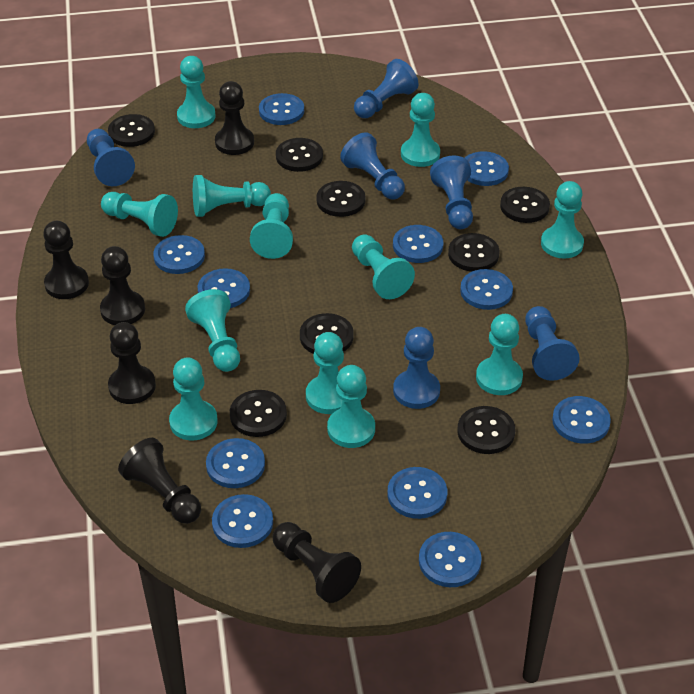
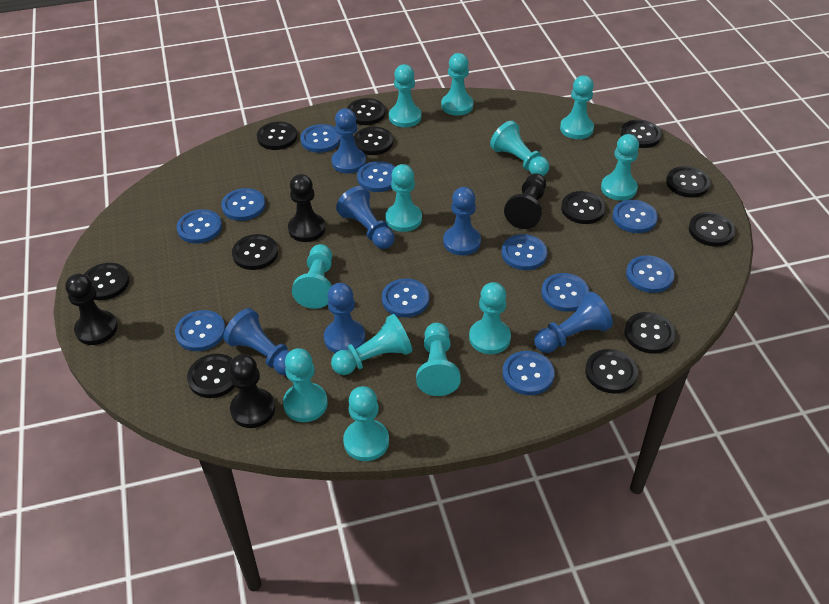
black button: 8 -> 12
black pawn: 6 -> 4

